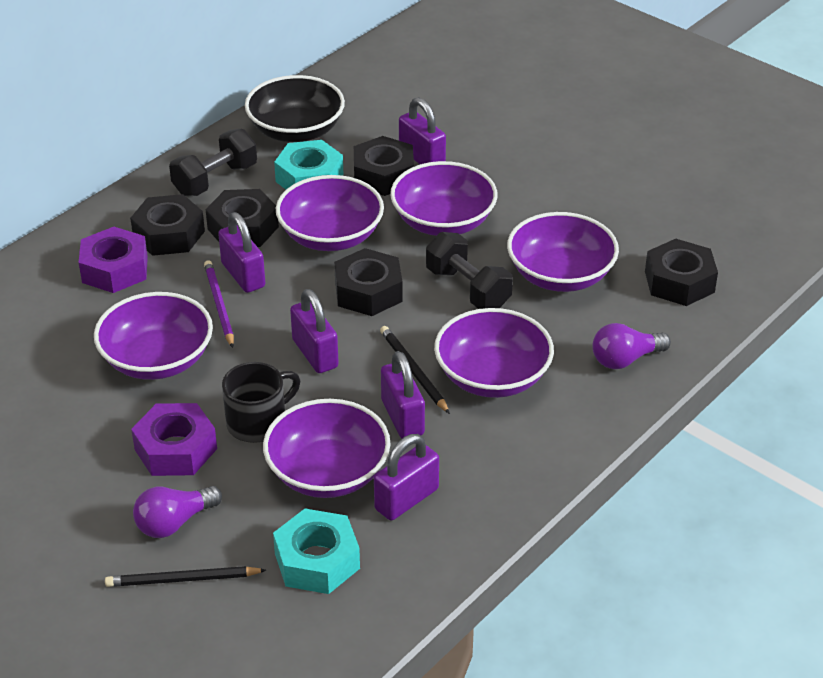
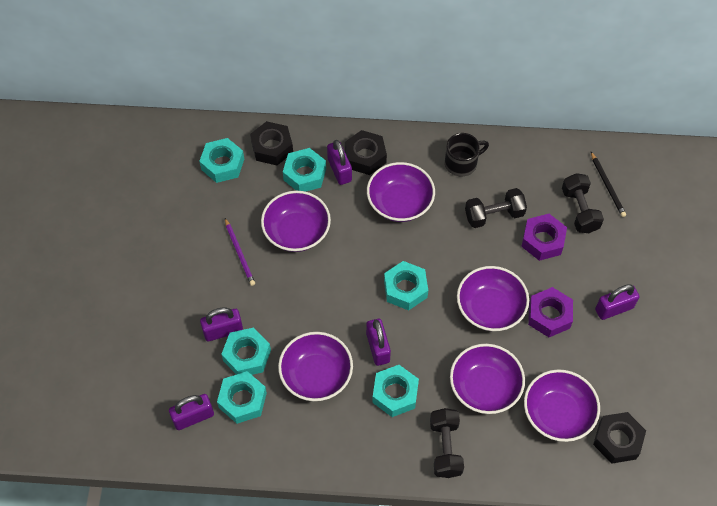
black bowl: 1 -> 0
black dumbbell: 2 -> 3
black nut: 5 -> 3
black pencil: 2 -> 1
purple light bulb: 2 -> 0
turquoise nut: 2 -> 6

